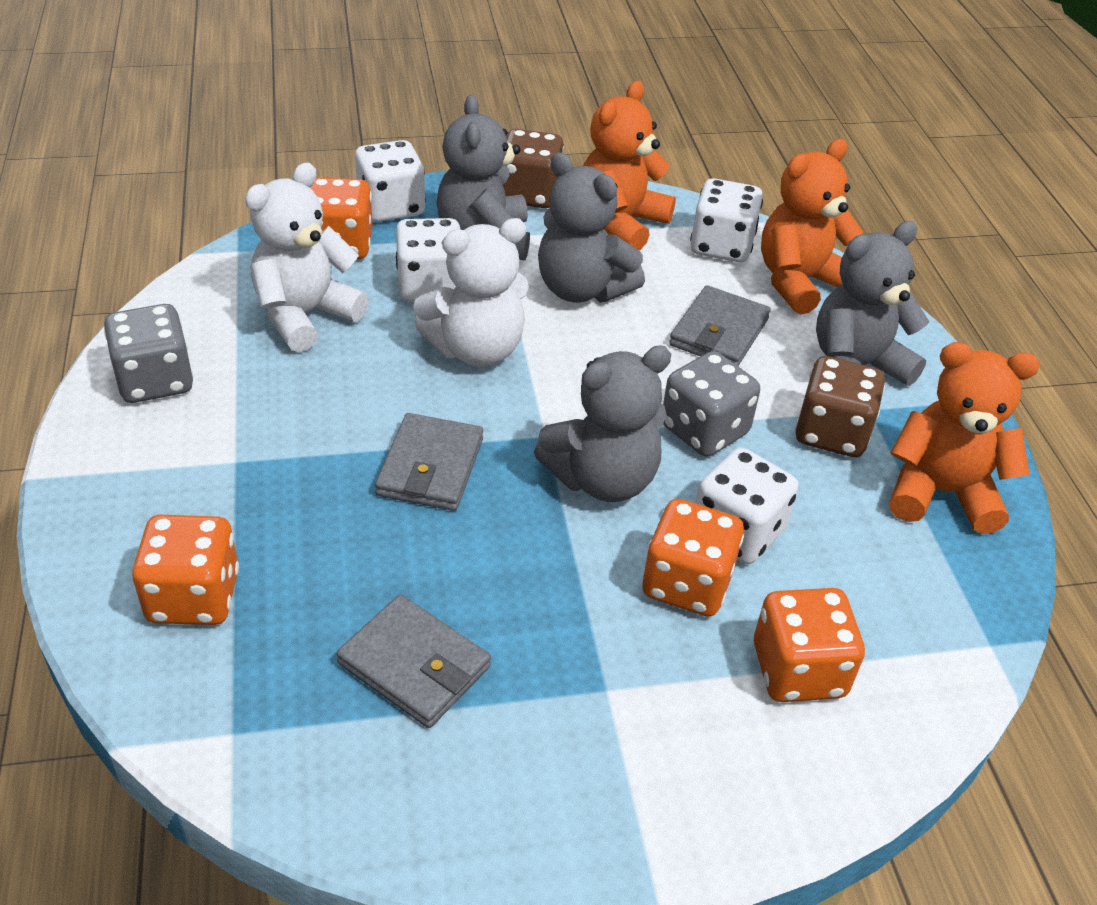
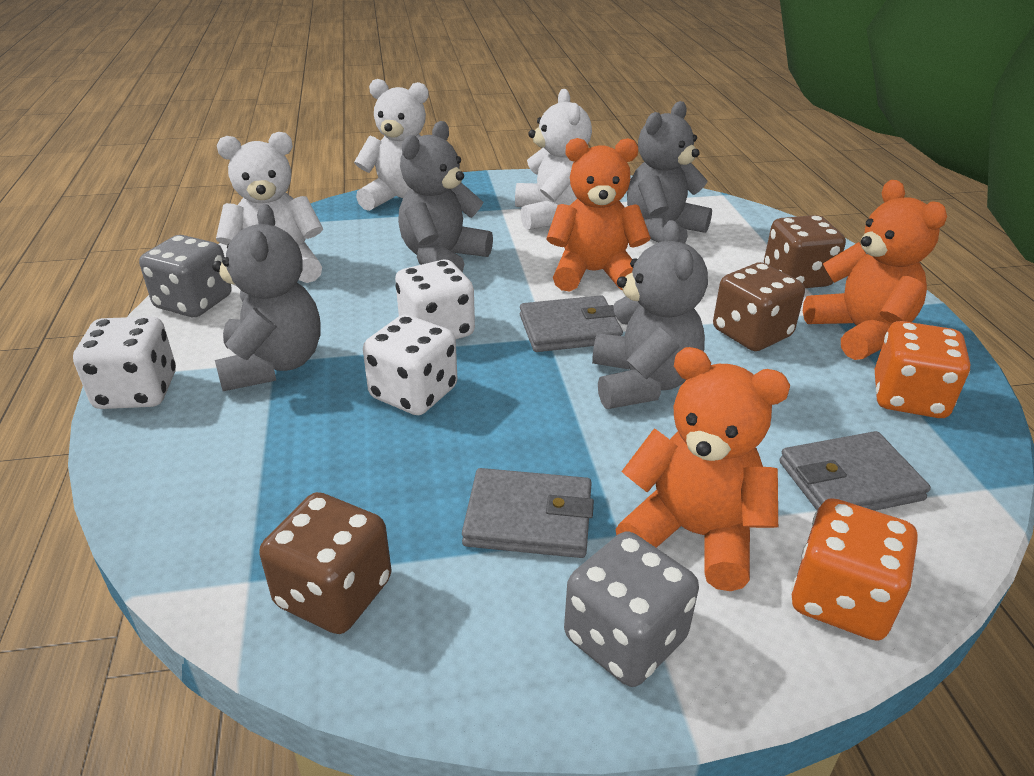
brown dice: 2 -> 3
orange dice: 4 -> 2
white dice: 4 -> 3
white teddy bear: 2 -> 3

